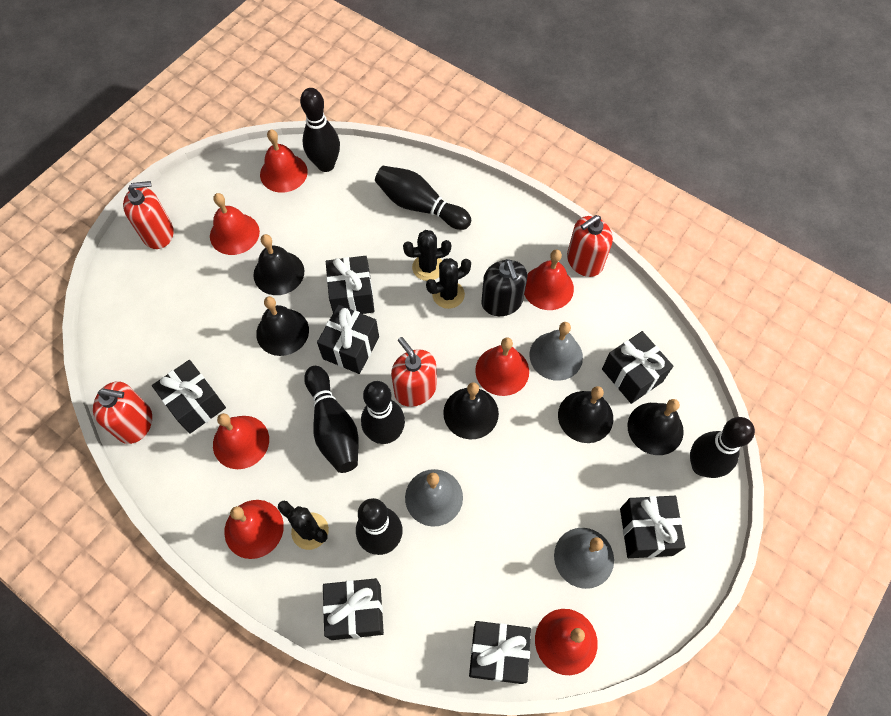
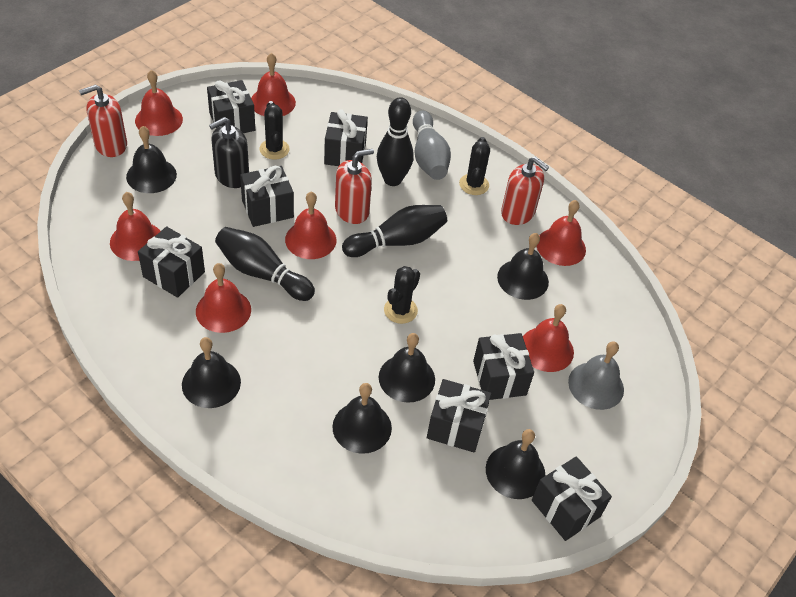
black bell: 5 -> 6
black bowling pin: 6 -> 3
grey bell: 3 -> 1
grey bowling pin: 0 -> 1
red soap dispenser: 4 -> 3

